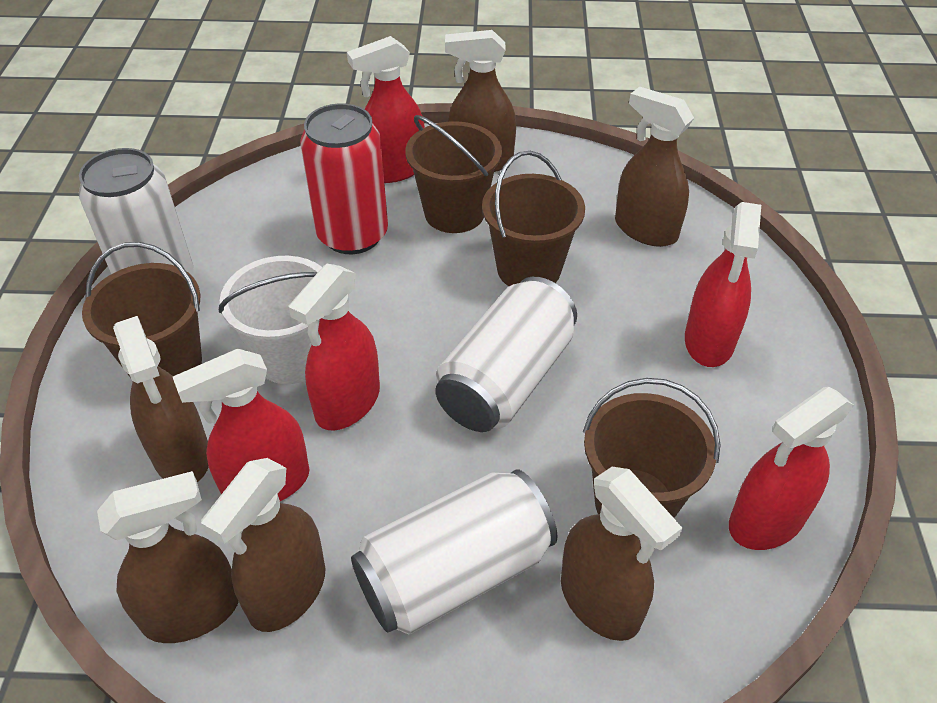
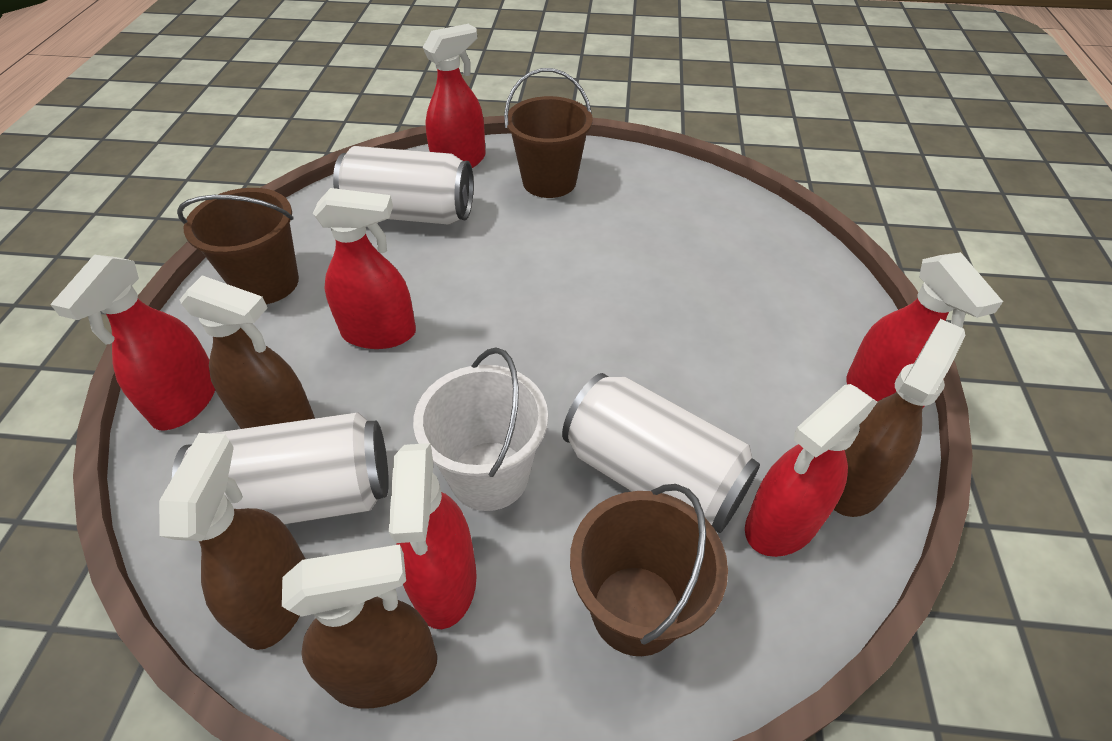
brown bucket: 4 -> 3
brown spray bottle: 6 -> 4
red can: 1 -> 0
red spray bottle: 5 -> 6

